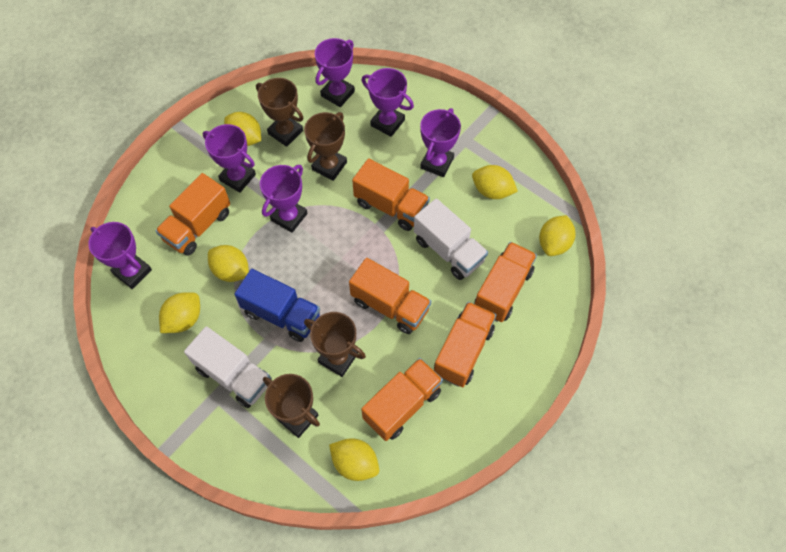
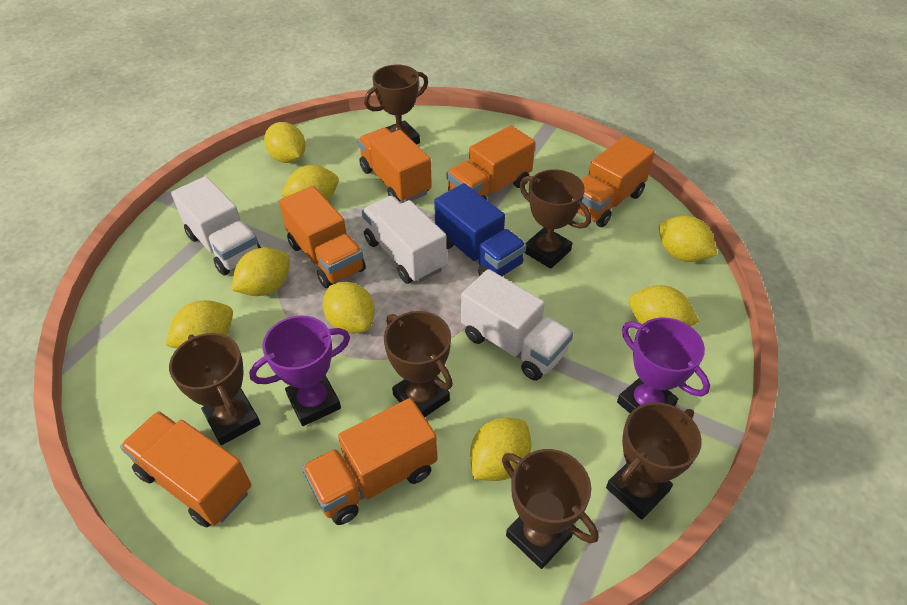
brown trophy: 4 -> 6
purple trophy: 6 -> 2
white truck: 2 -> 3
yellow lemon: 6 -> 8

